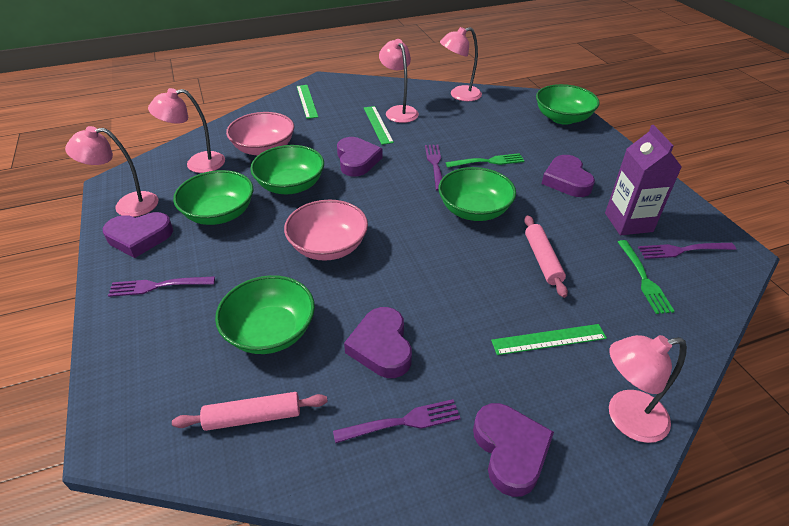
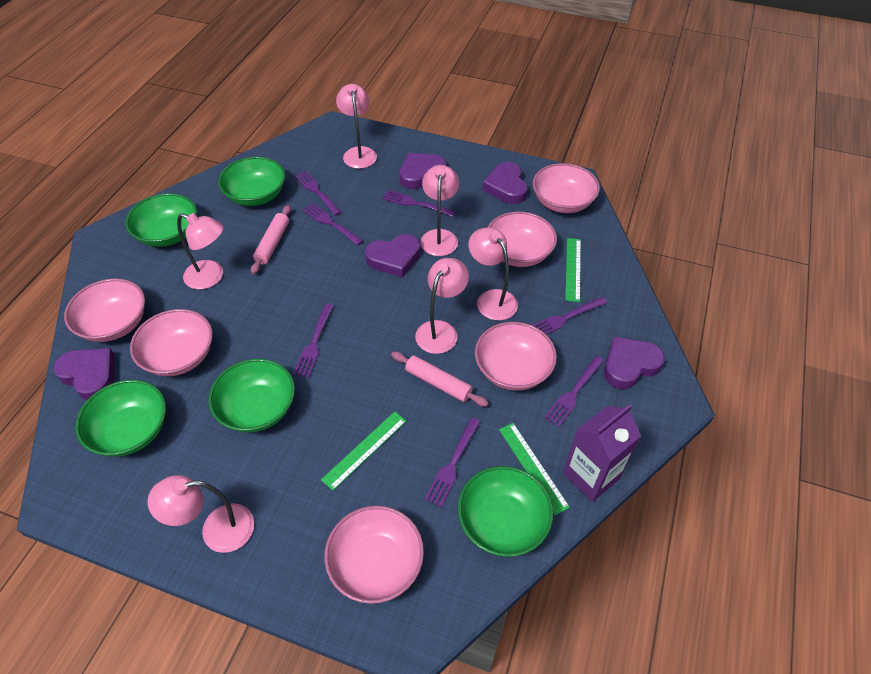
green fork: 2 -> 0
pink bowl: 2 -> 6
pink lamp: 5 -> 6
purple fork: 4 -> 7

